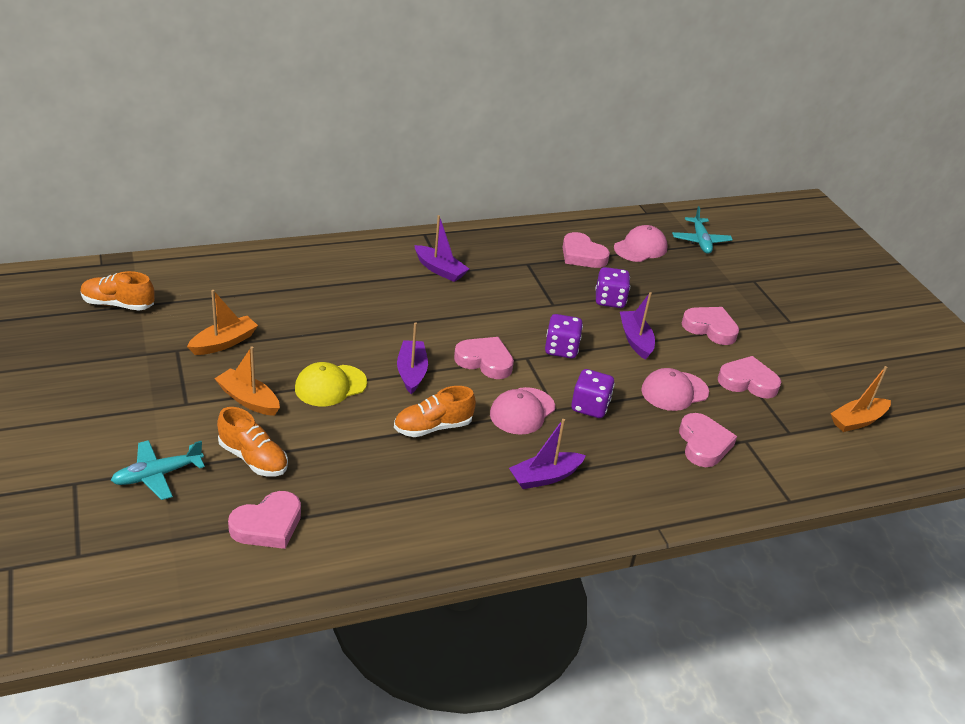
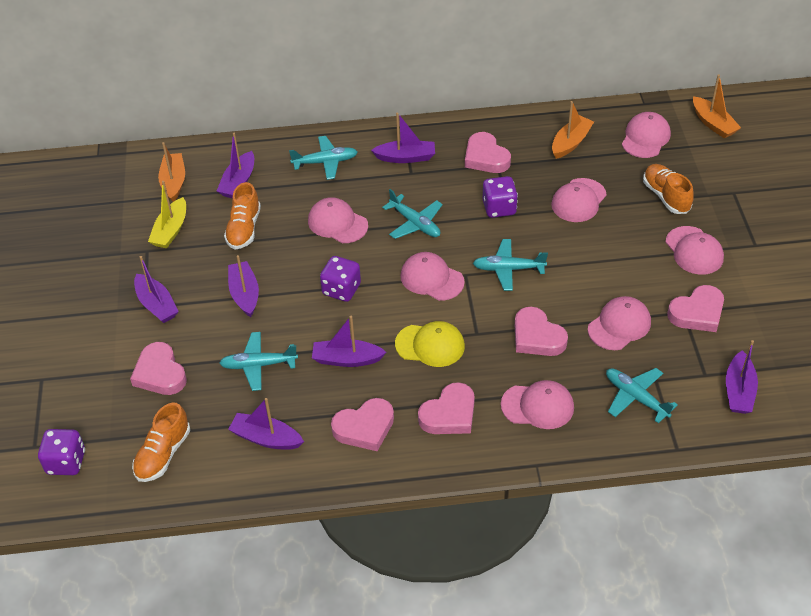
pink cap: 3 -> 7
purple boat: 4 -> 7
turquoise plane: 2 -> 5
yellow boat: 0 -> 1

